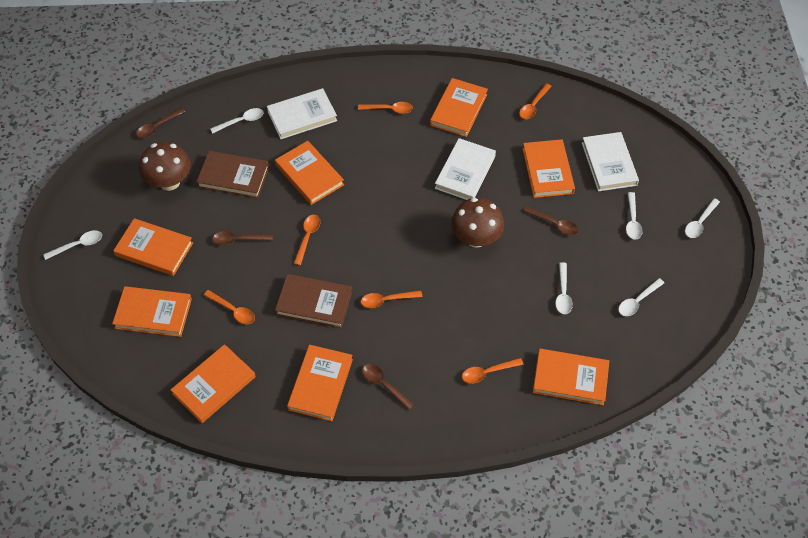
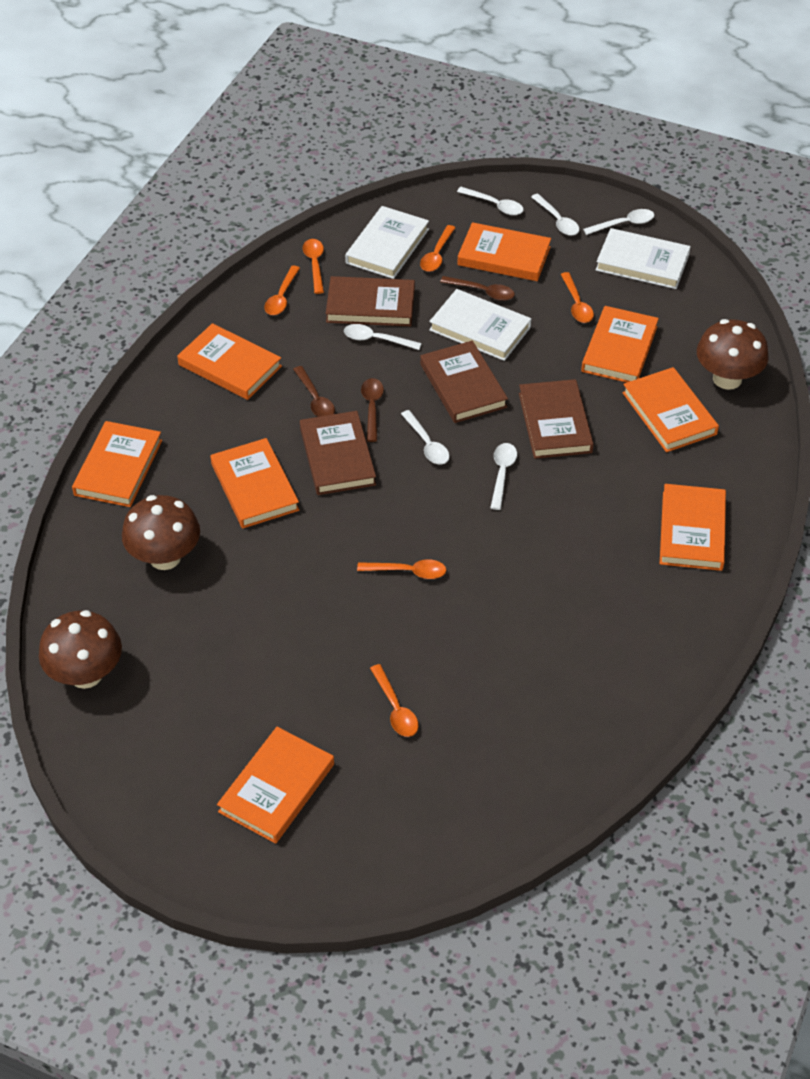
brown book: 2 -> 4
brown mushroom: 2 -> 3
brown spoon: 4 -> 3

